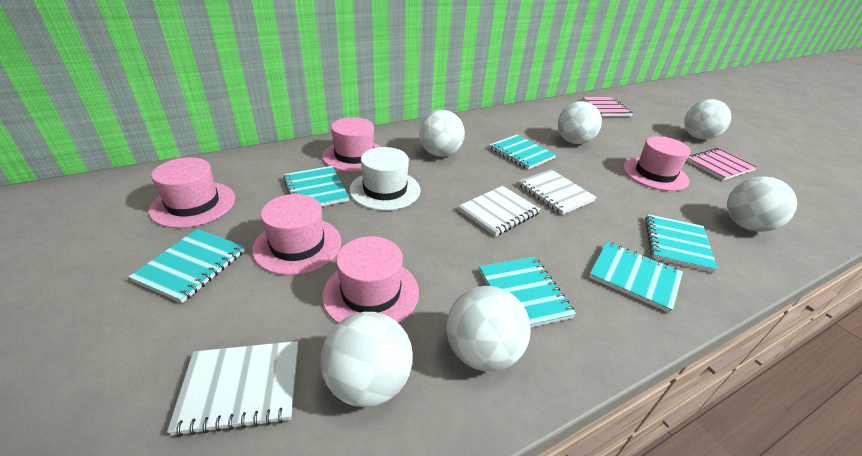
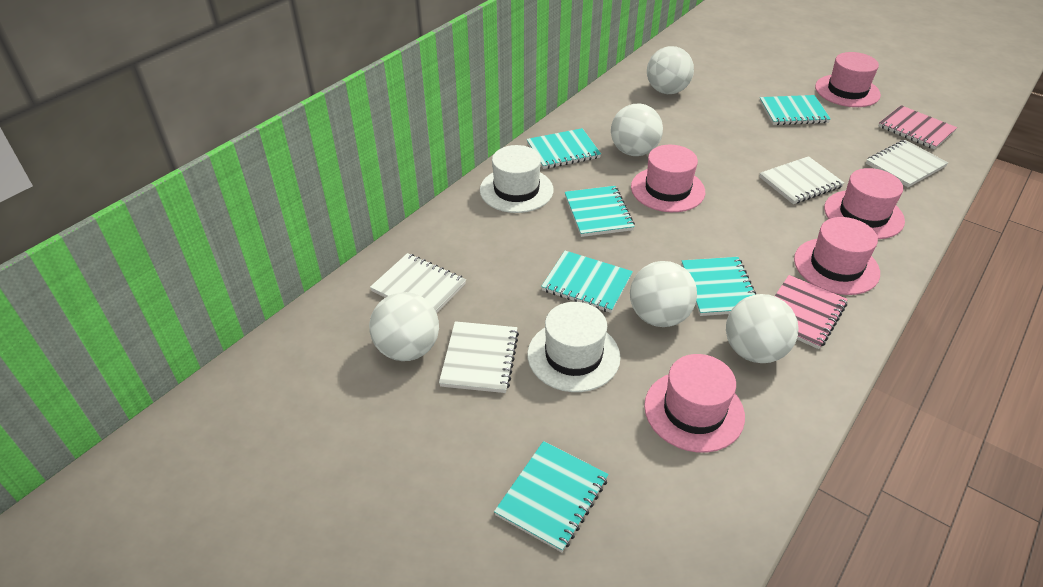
white ball: 6 -> 5
white hat: 1 -> 2
white notebook: 3 -> 4

